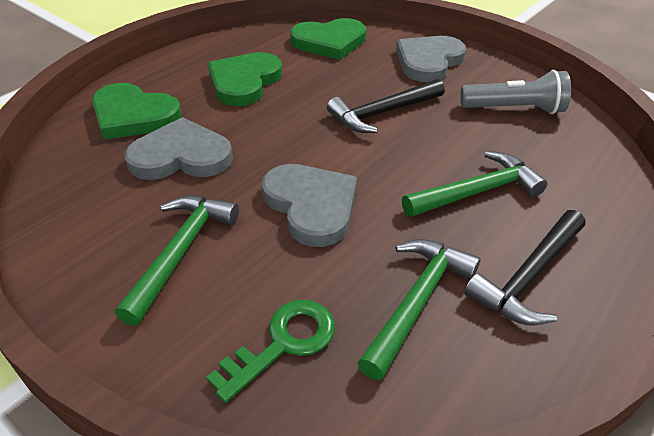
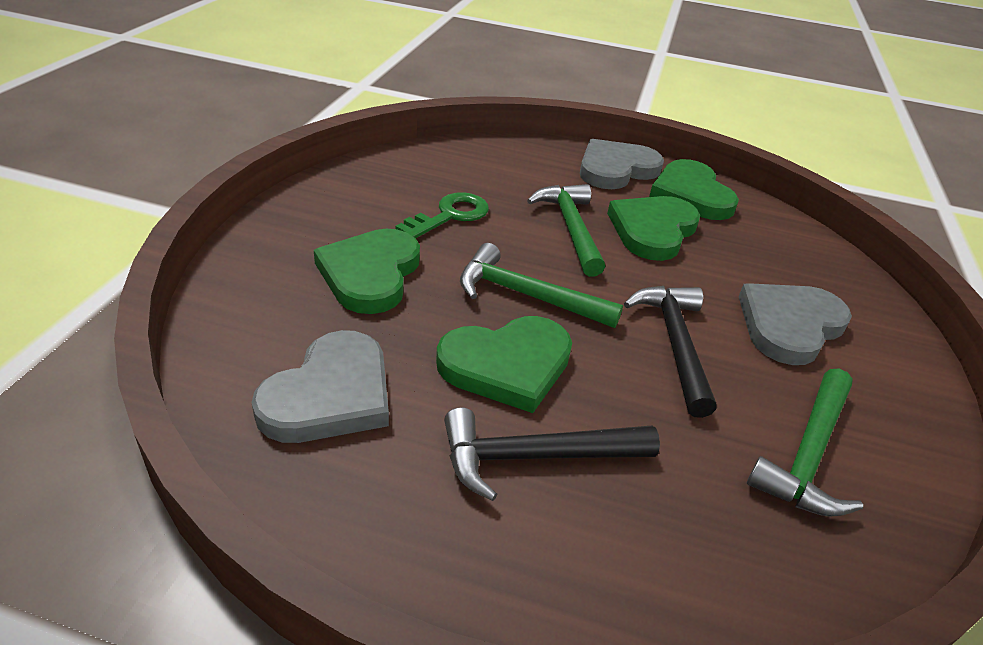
green heart: 3 -> 4
grey flashlight: 1 -> 0

